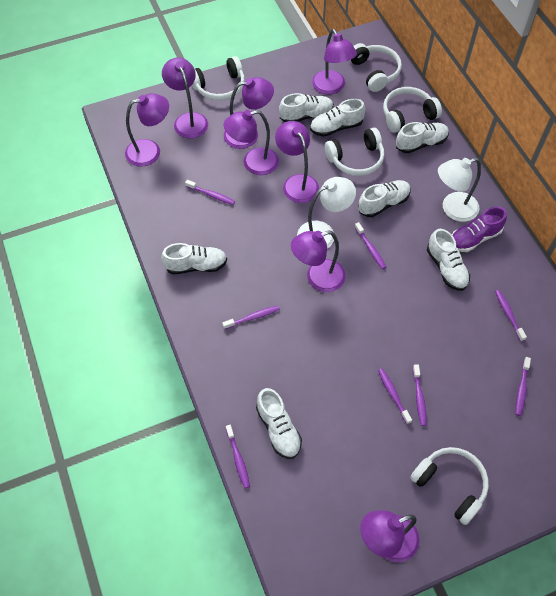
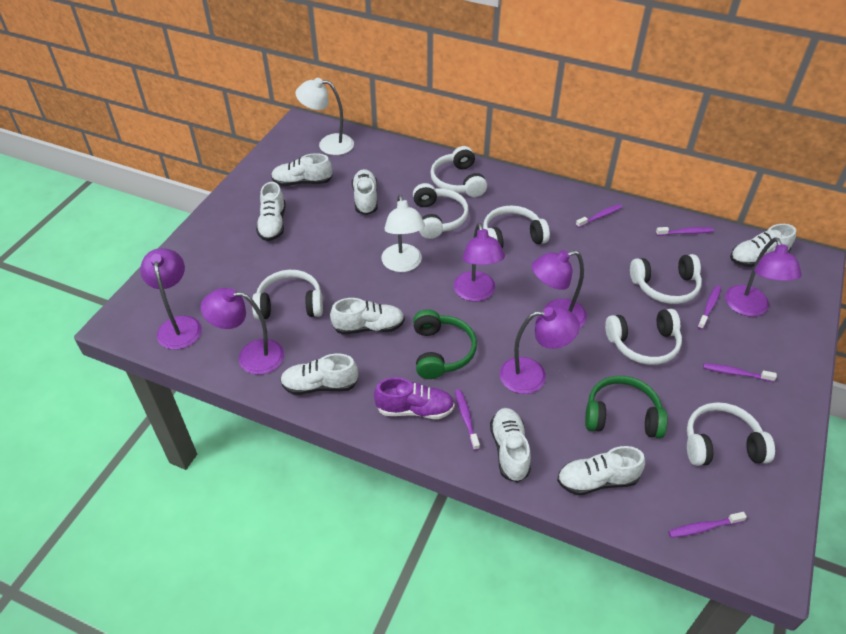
green headphones: 0 -> 2
purple lamp: 8 -> 6
purple toothbrush: 8 -> 6
white headphones: 5 -> 7
white shoe: 7 -> 8

